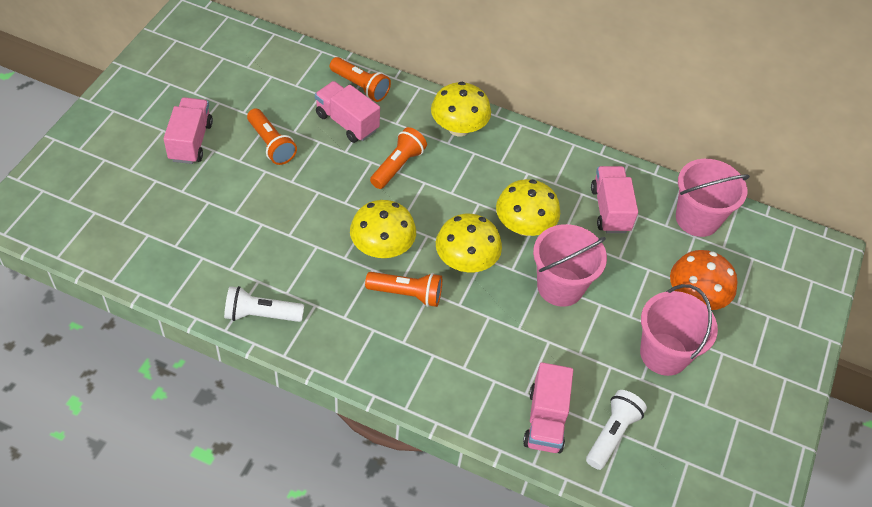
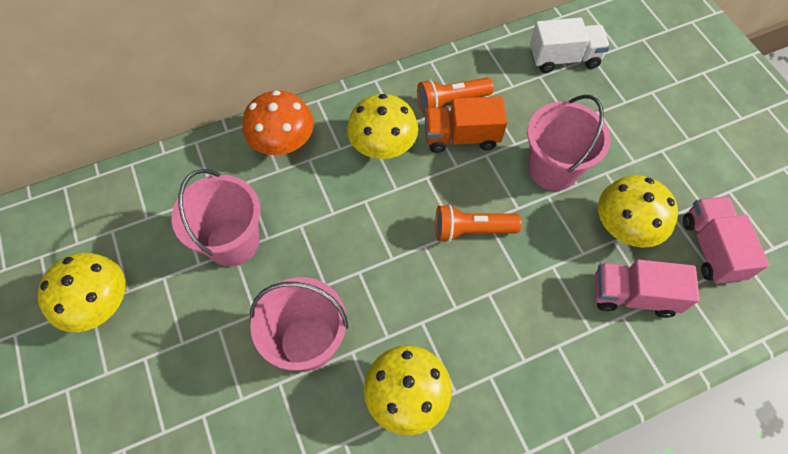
orange flashlight: 4 -> 2
orange truck: 0 -> 1
pink truck: 4 -> 2
white flashlight: 2 -> 0
white truck: 0 -> 1

